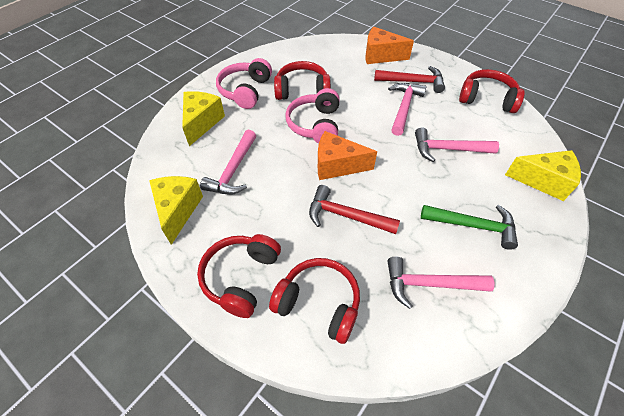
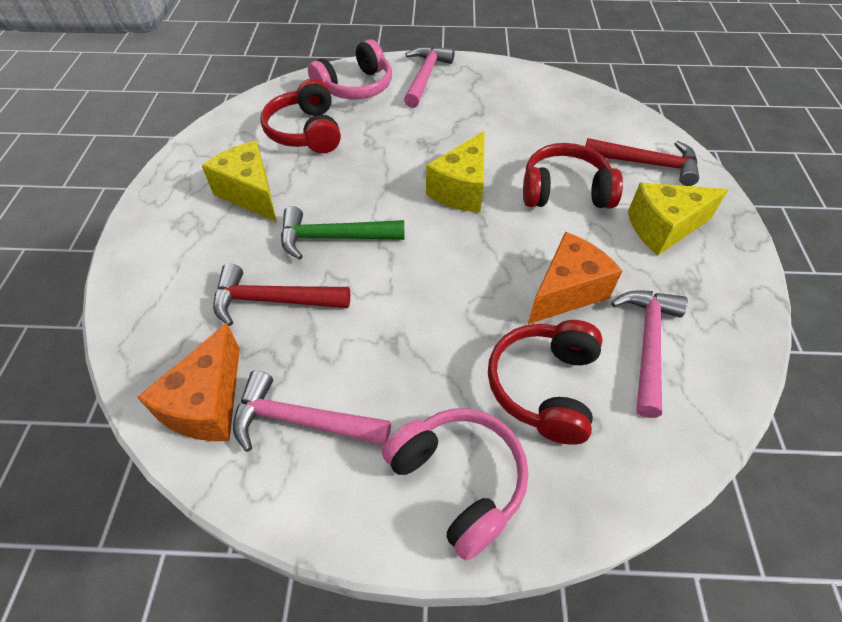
pink hammer: 4 -> 3
red headphones: 4 -> 3

